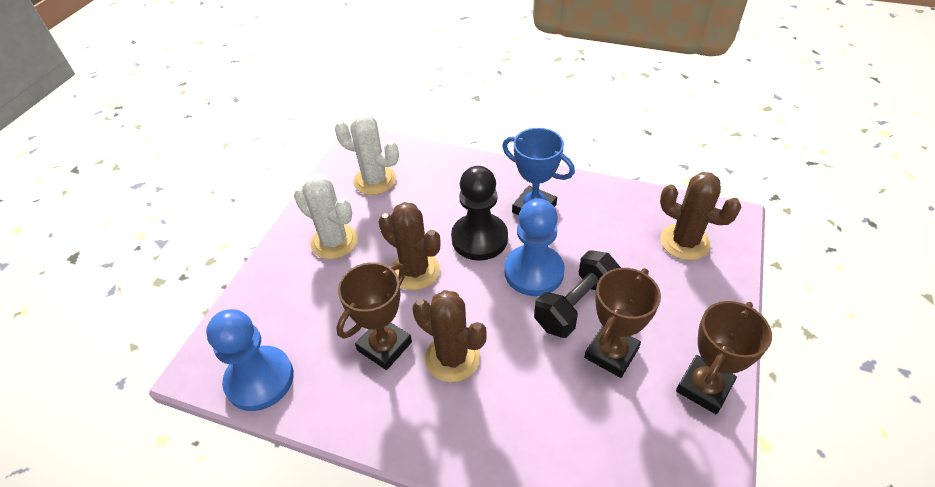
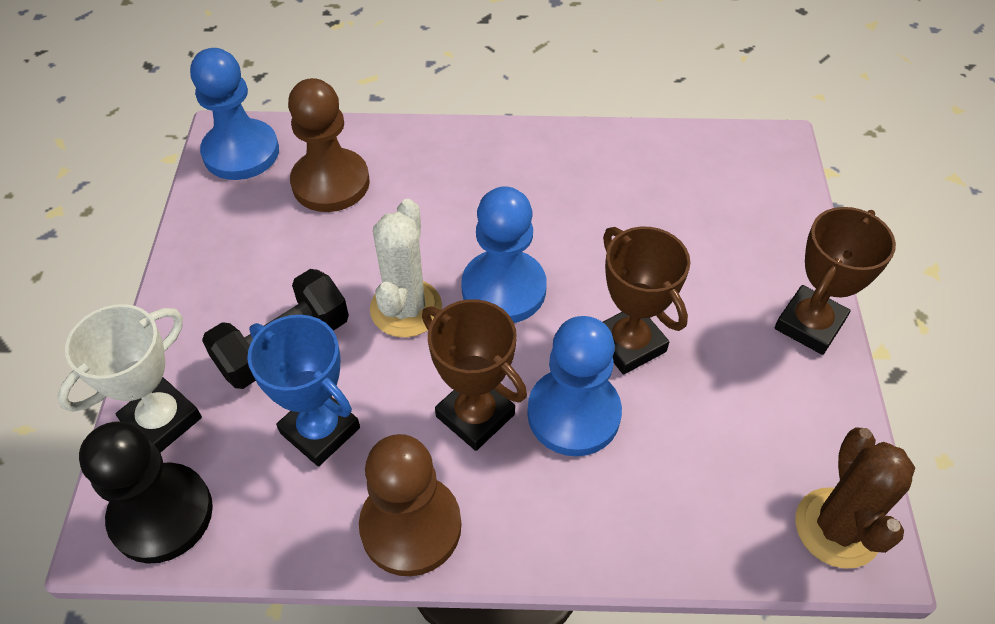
blue pawn: 2 -> 3
brown cactus: 3 -> 1
brown pawn: 0 -> 2
white cactus: 2 -> 1
white trophy: 0 -> 1

